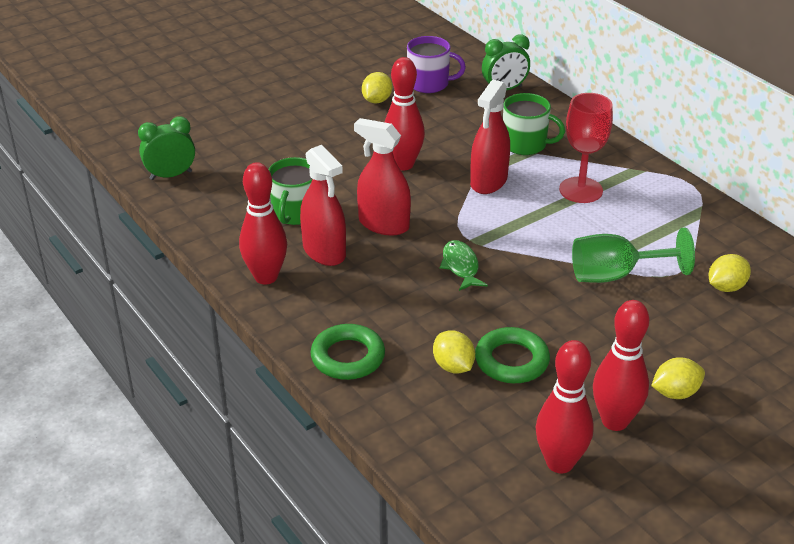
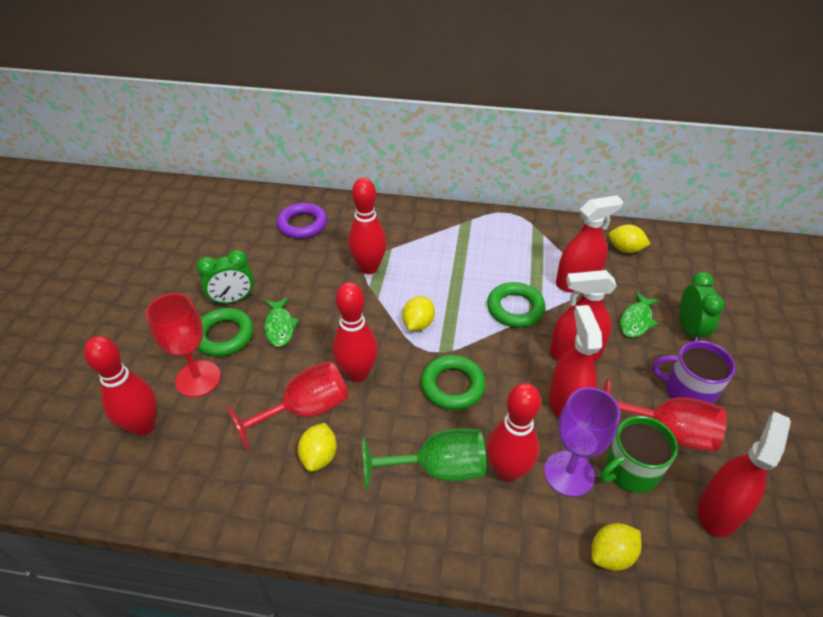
green fish: 1 -> 2
green mug: 2 -> 1
green ring: 2 -> 3
purple goblet: 0 -> 1
purple ring: 0 -> 1
red goblet: 1 -> 3
red spray bottle: 3 -> 4

